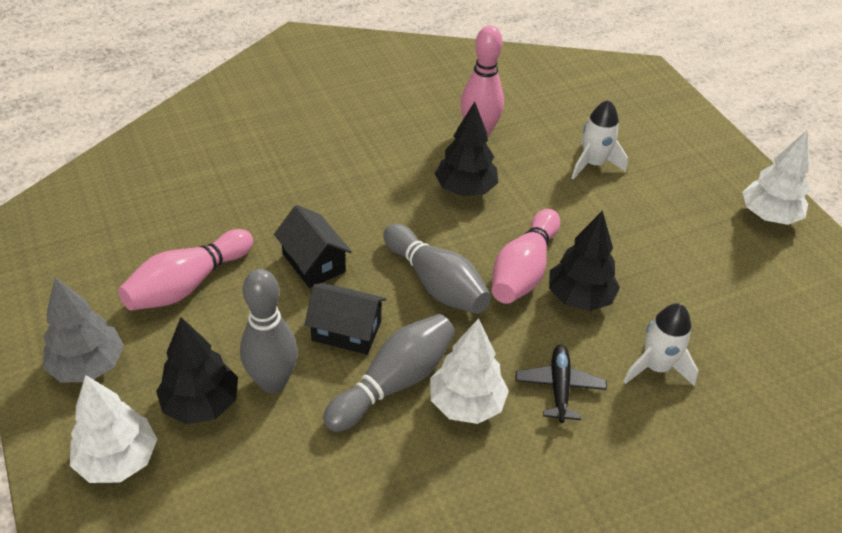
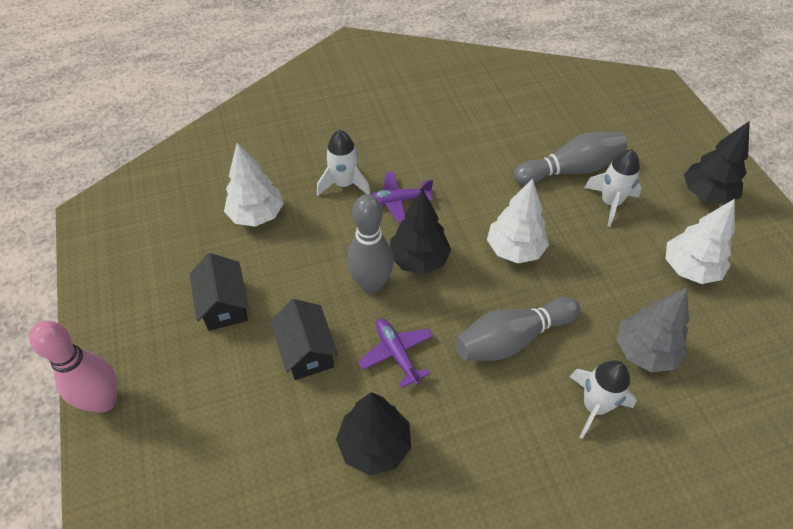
black plane: 1 -> 0
pink bowling pin: 3 -> 1
purple plane: 0 -> 2
white rocket: 2 -> 3

